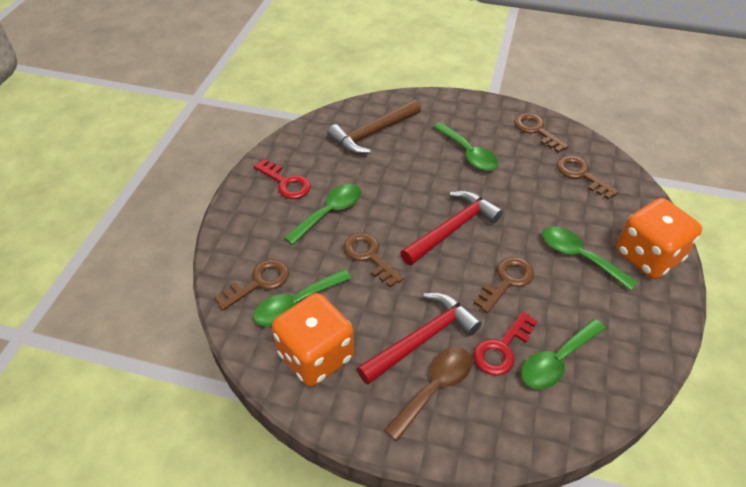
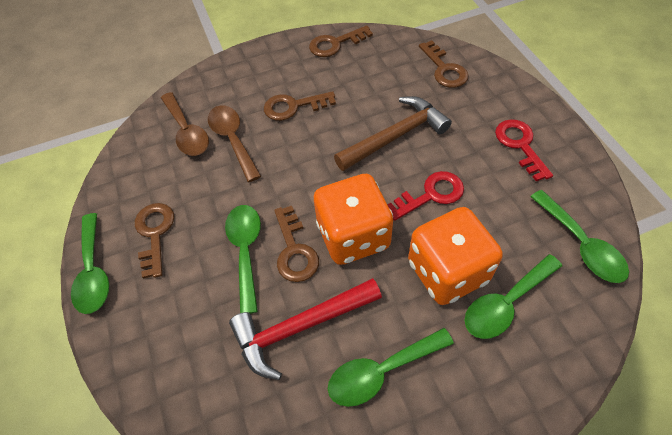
brown spoon: 1 -> 2
red hammer: 2 -> 1

